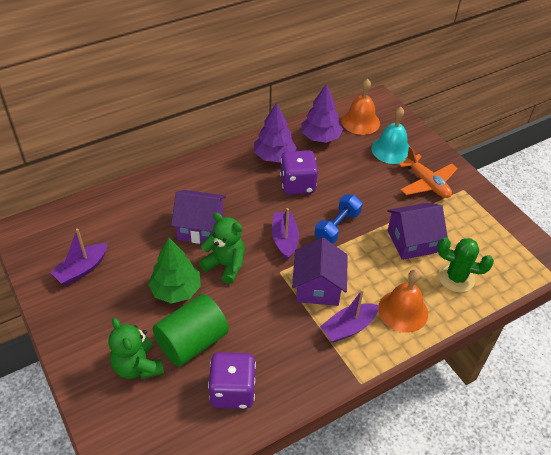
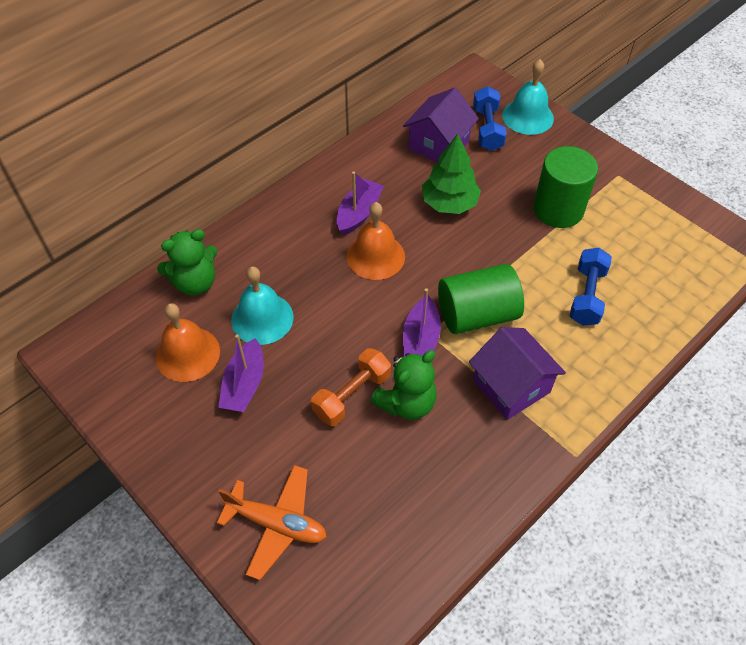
blue dumbbell: 1 -> 2
green cactus: 1 -> 0
green cylinder: 1 -> 2
orange dumbbell: 0 -> 1
purple dice: 2 -> 0
purple house: 3 -> 2
purple tree: 2 -> 0
turquoise bell: 1 -> 2

